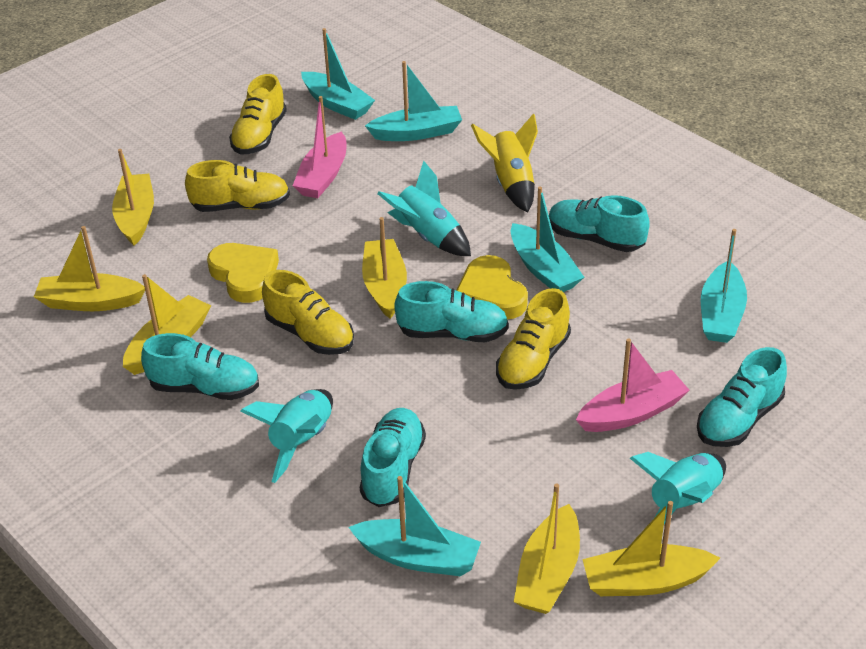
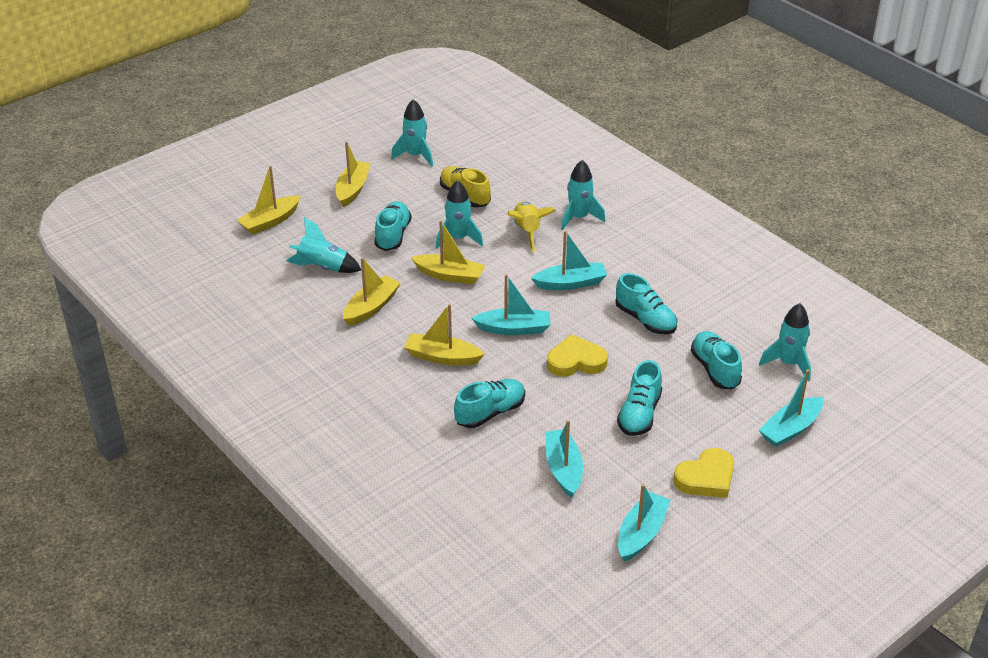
pink boat: 2 -> 0
turquoise rocket: 3 -> 5
yellow boat: 6 -> 5
yellow shoe: 4 -> 1

